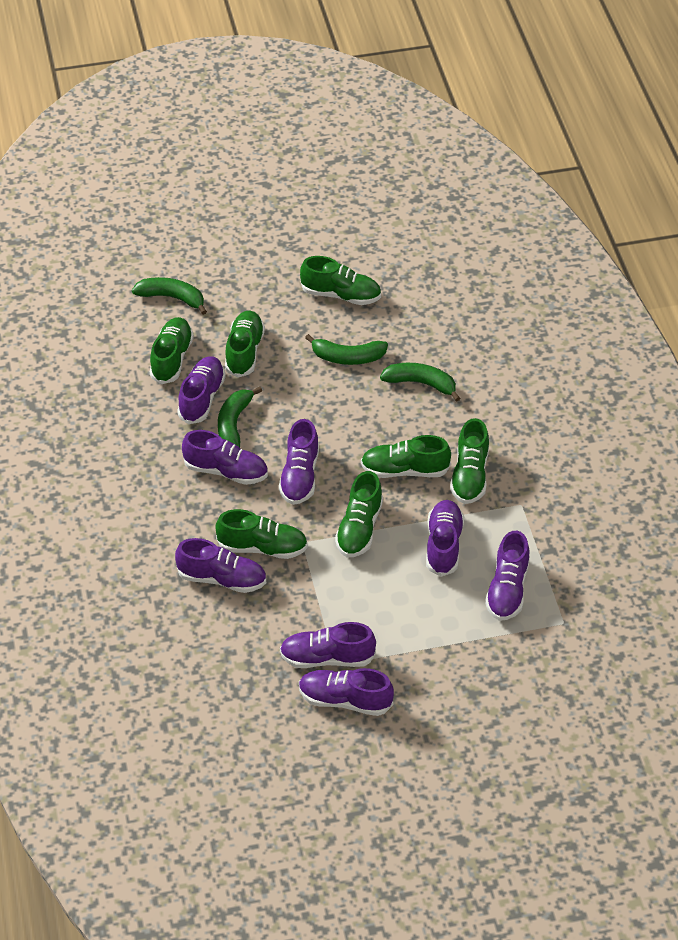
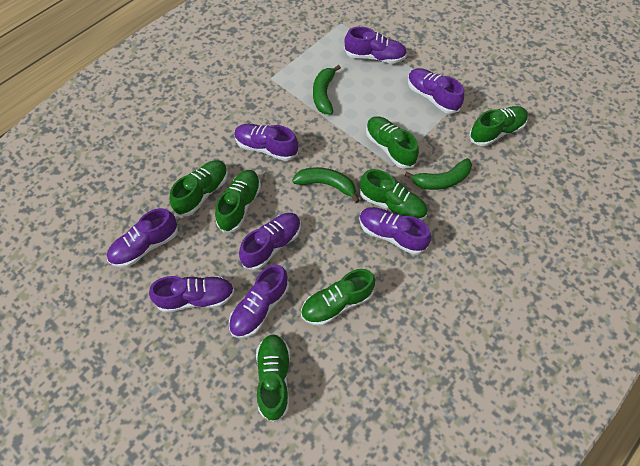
green banana: 4 -> 3

